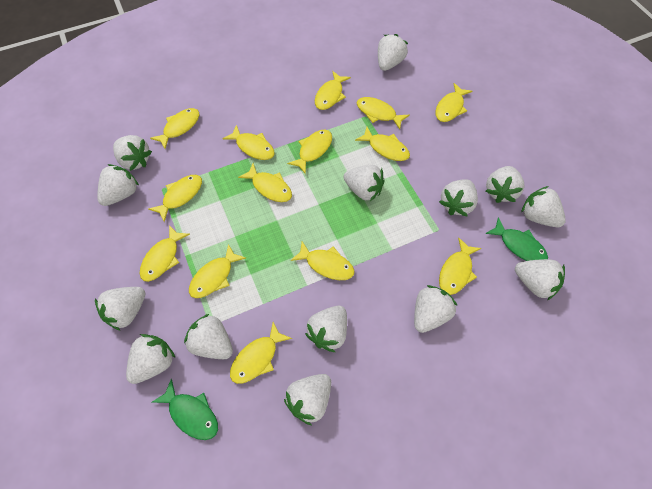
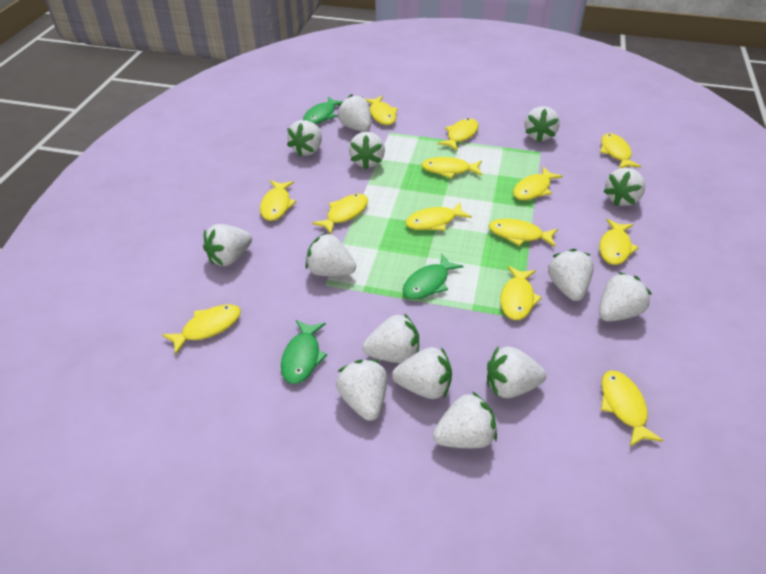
green fish: 2 -> 3
yellow fish: 14 -> 13

